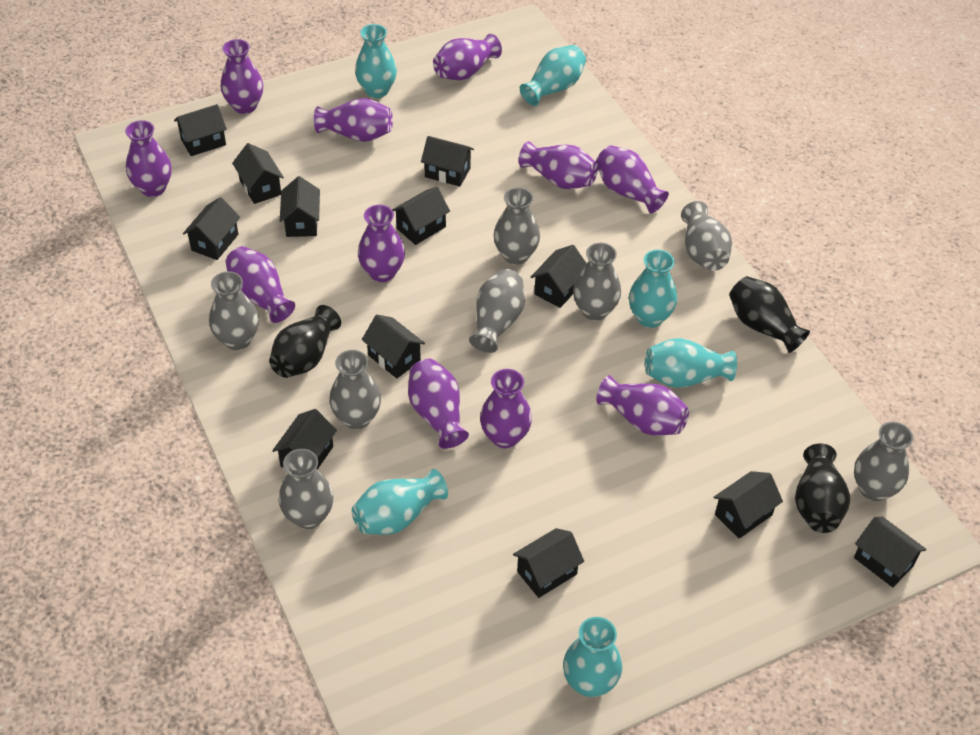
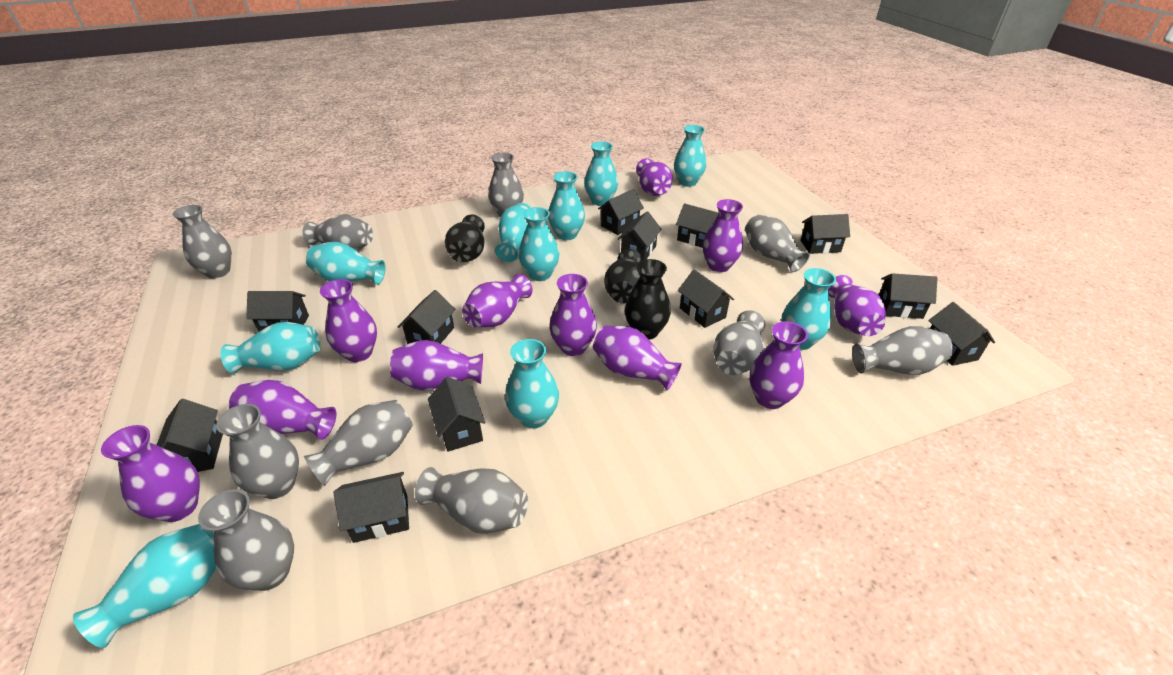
grey vase: 8 -> 10
turquoise vase: 6 -> 10

